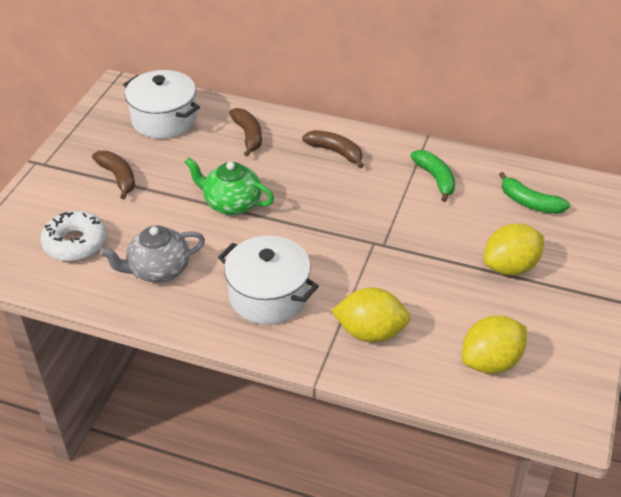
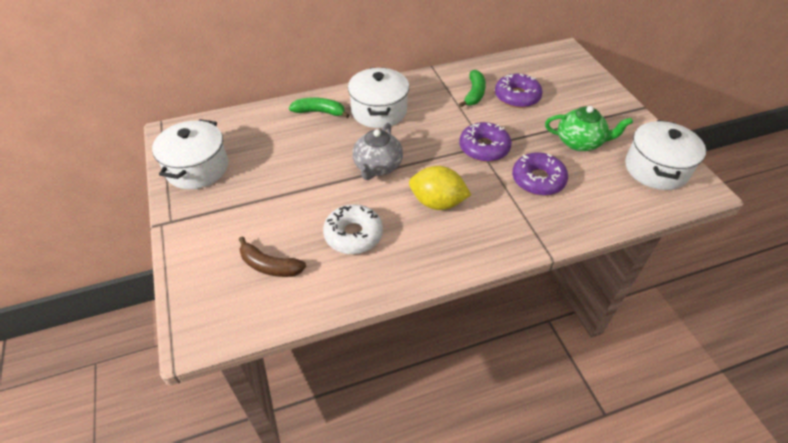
brown banana: 3 -> 1
purple donut: 0 -> 3
white pot: 2 -> 3
yellow lemon: 3 -> 1

